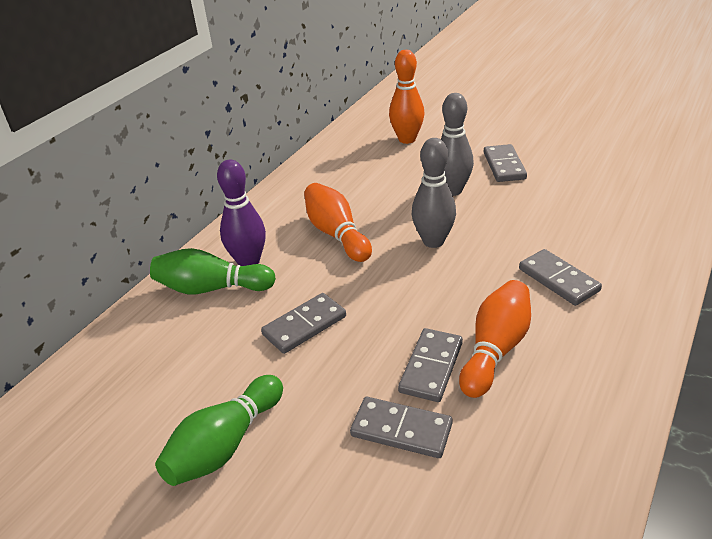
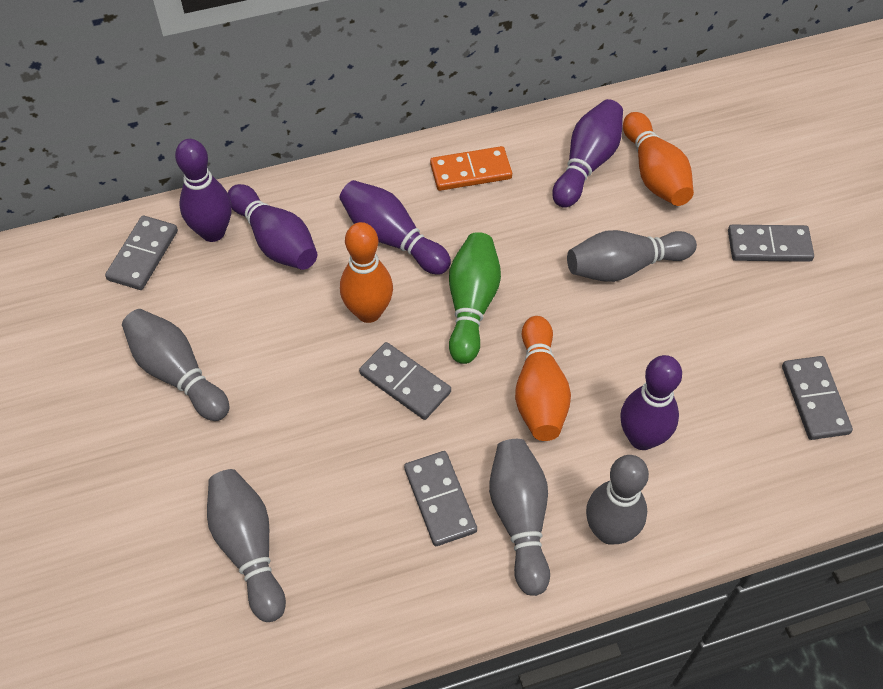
green bowling pin: 2 -> 1
grey bowling pin: 2 -> 5
orange domino: 0 -> 1
purple bowling pin: 1 -> 5

